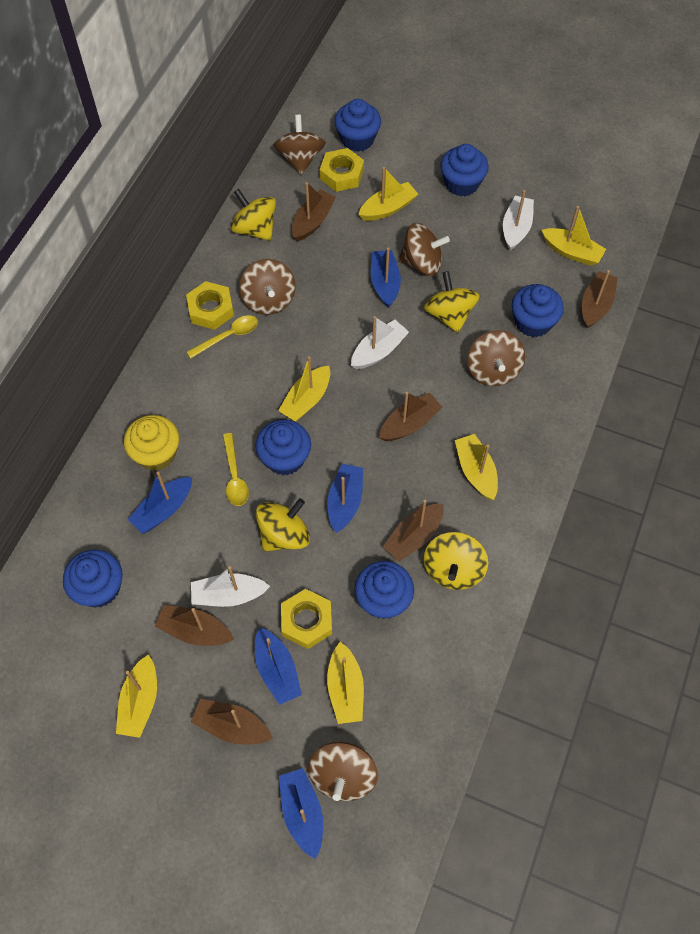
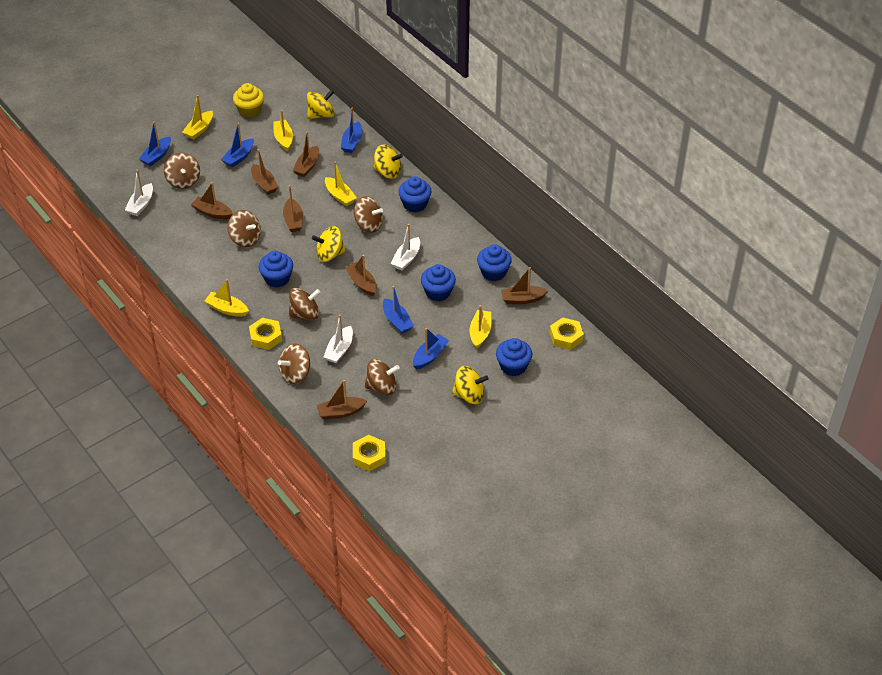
blue cupcake: 6 -> 5
brown boat: 6 -> 7
brown spinning top: 5 -> 6
yellow boat: 6 -> 5
yellow spoon: 2 -> 0

